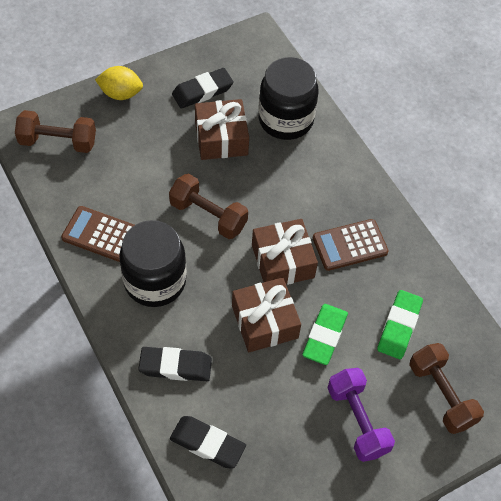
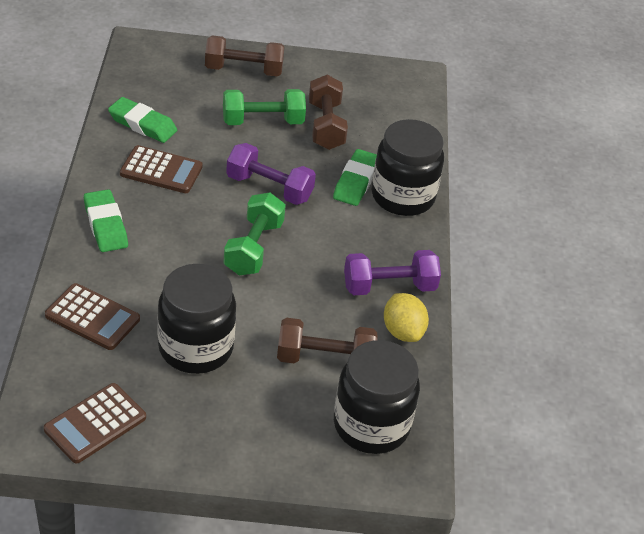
black eraser: 3 -> 0
black jar: 2 -> 3
brown calculator: 2 -> 3
brown gift: 3 -> 0
green dumbbell: 0 -> 2
green eraser: 2 -> 3
purple dumbbell: 1 -> 2

